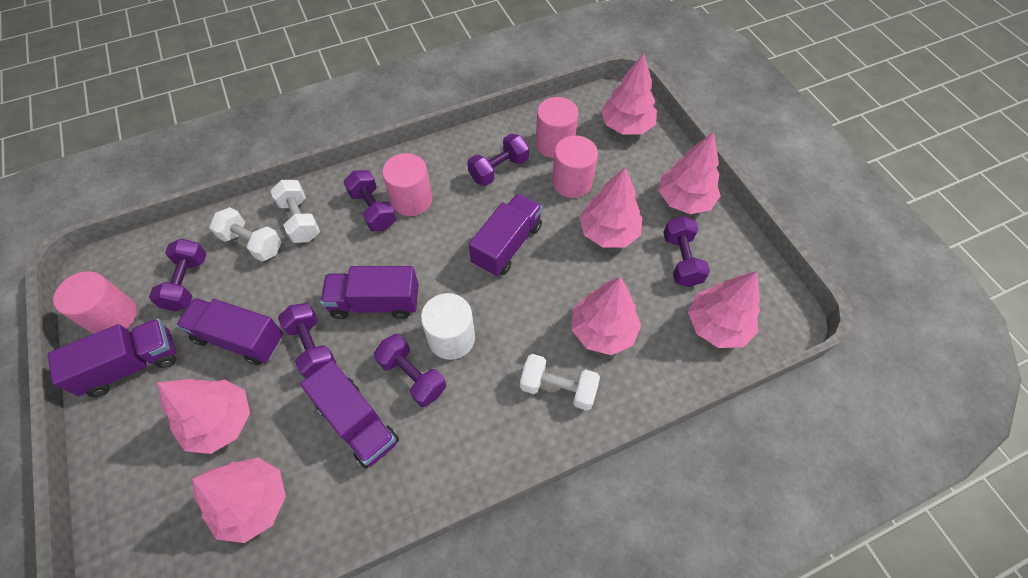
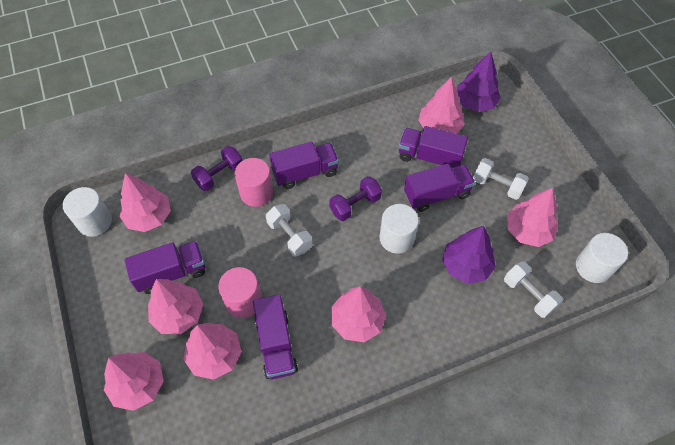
pink cylinder: 4 -> 2
purple dumbbell: 6 -> 2
purple tree: 0 -> 2
white cylinder: 1 -> 3

